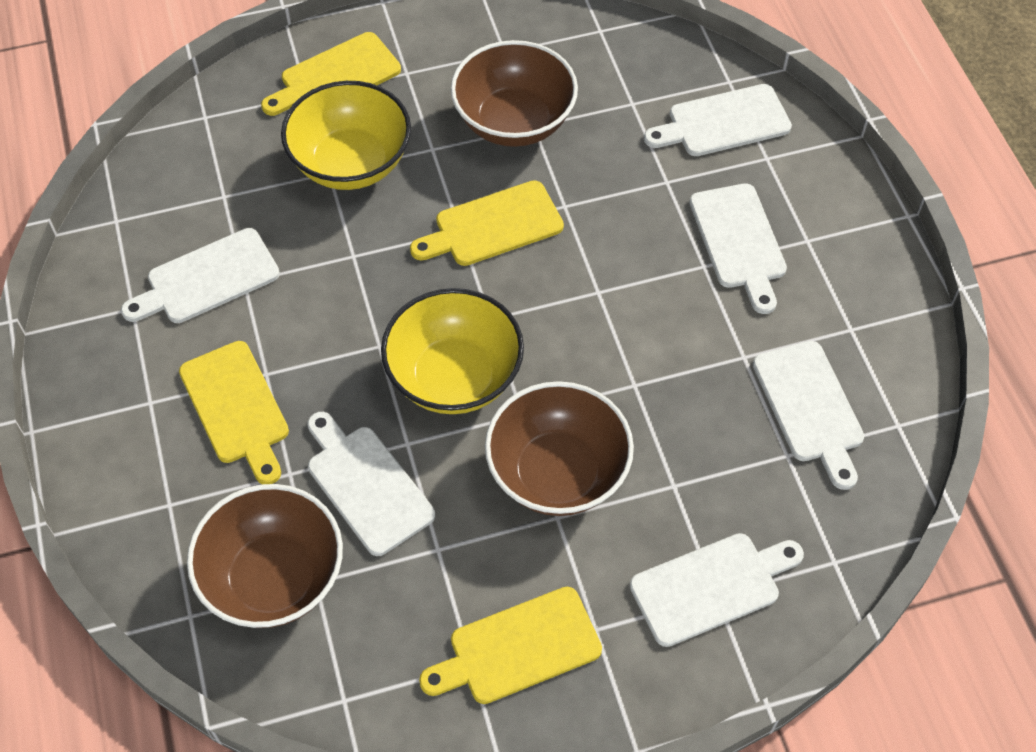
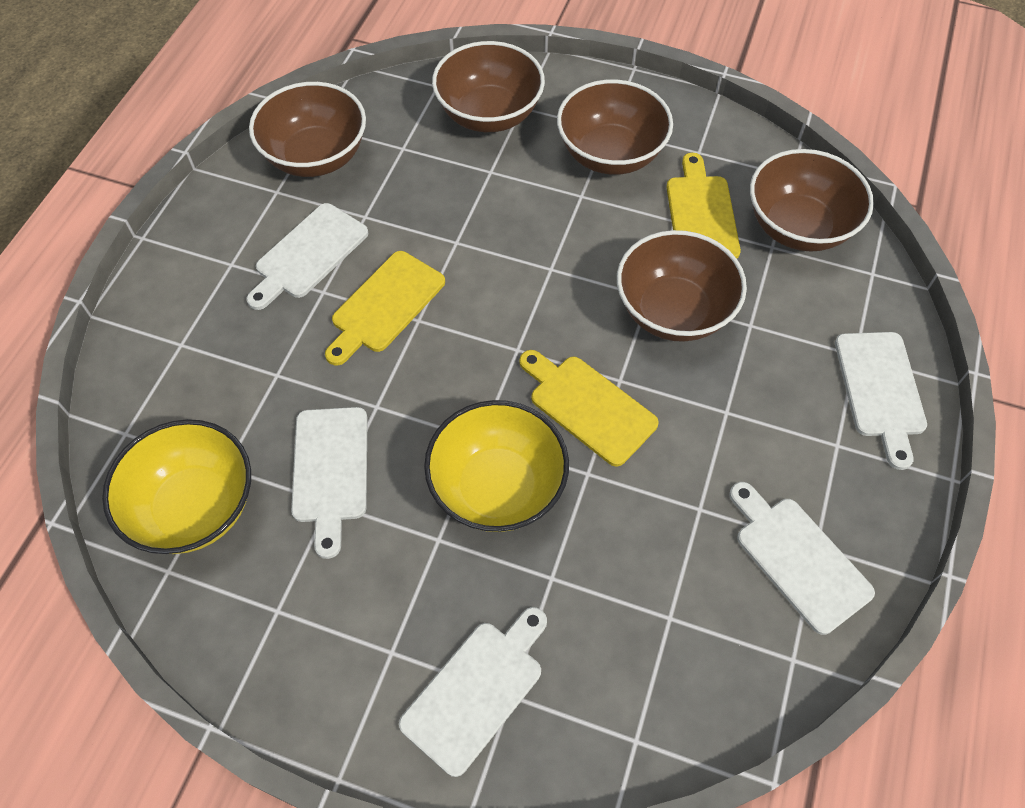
brown bowl: 3 -> 5
white cutting board: 6 -> 5
yellow cutting board: 4 -> 3

